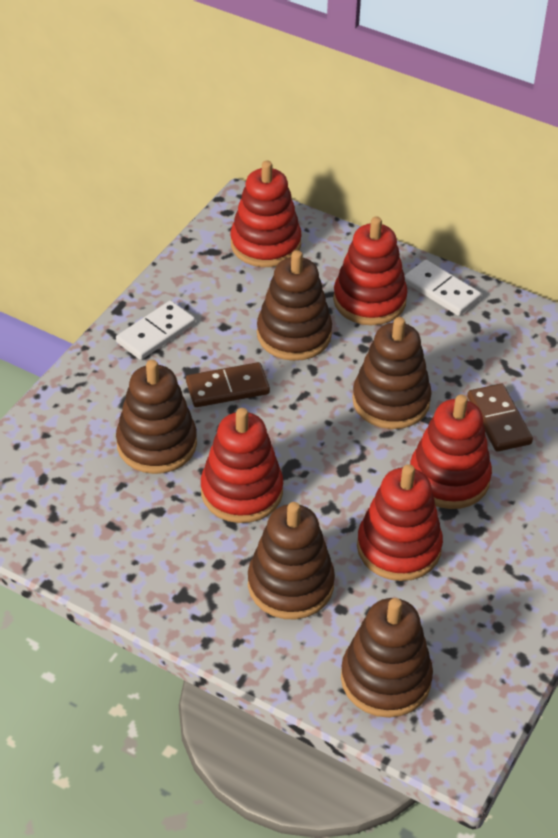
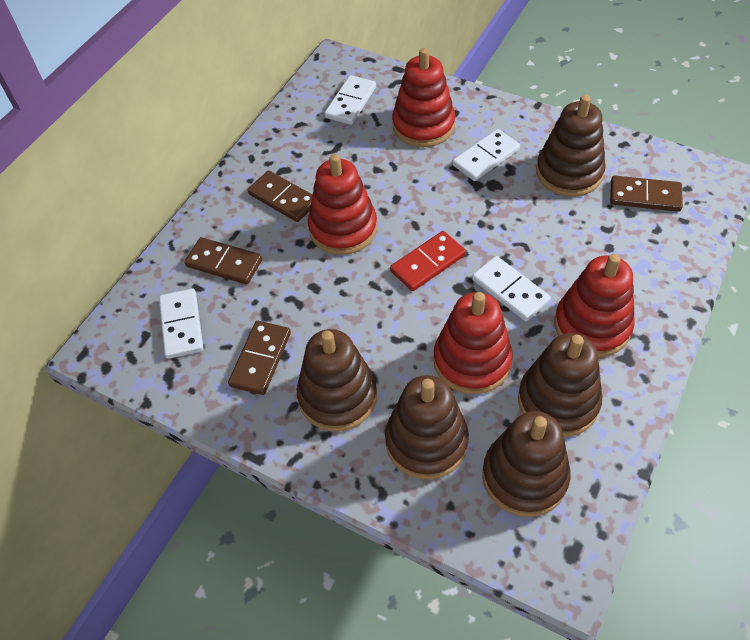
brown domino: 2 -> 4
red domino: 0 -> 1
red stacking toy: 5 -> 4
white domino: 2 -> 4

